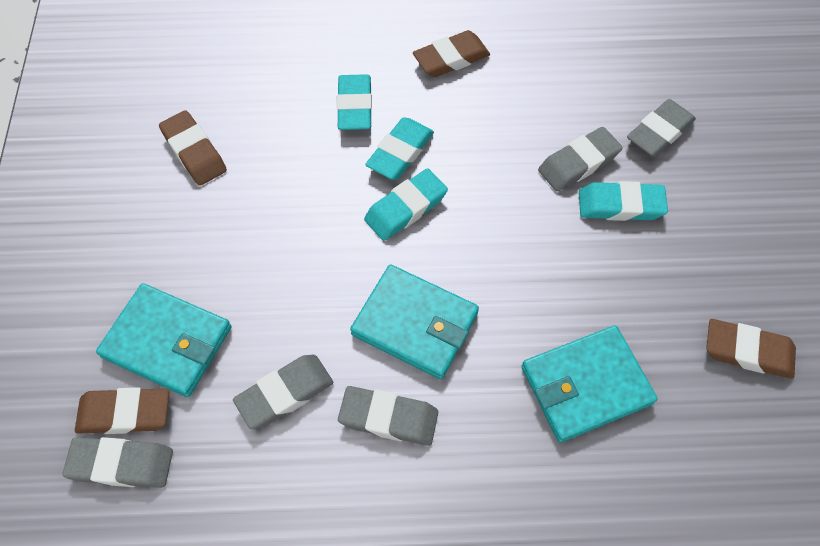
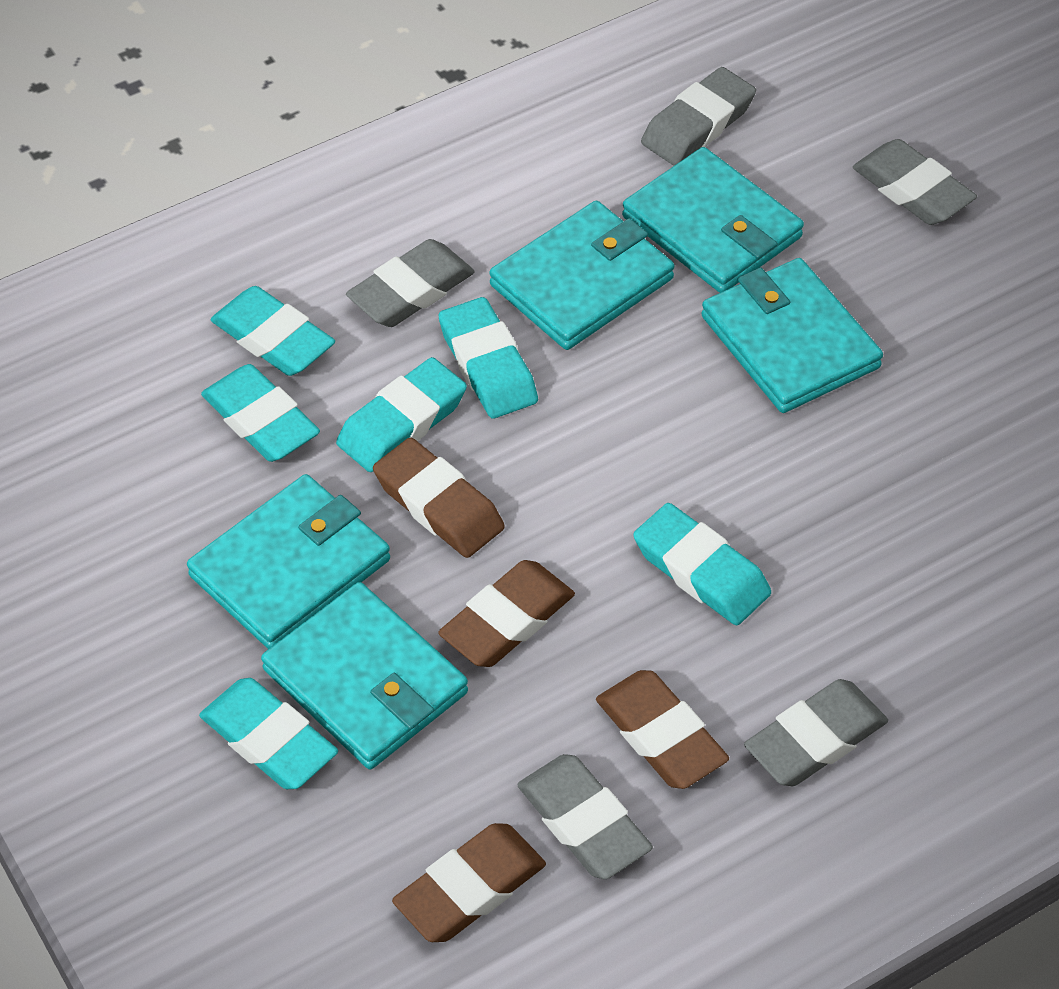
turquoise eraser: 4 -> 6
turquoise wallet: 3 -> 5

